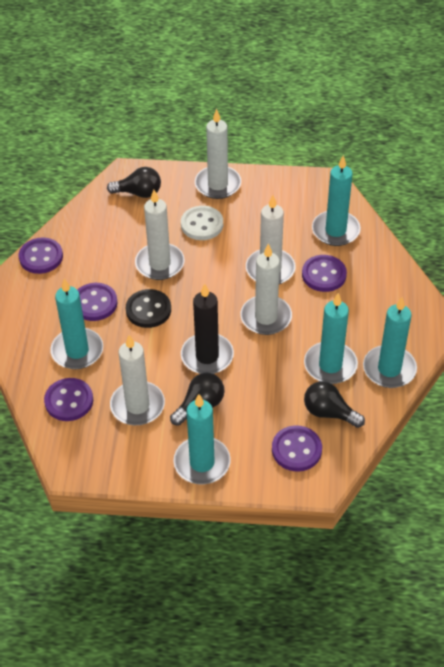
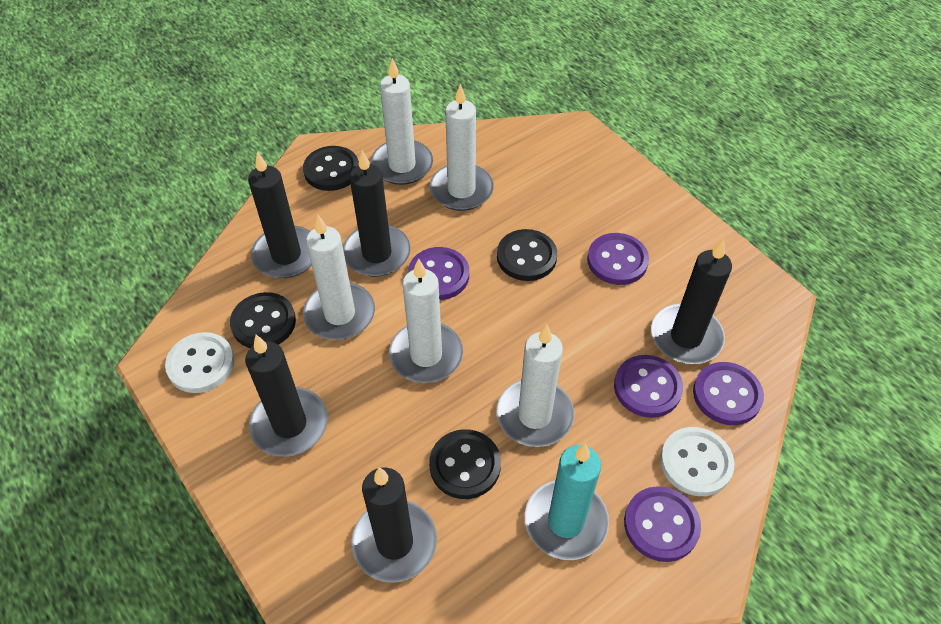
black button: 1 -> 4
black candle: 1 -> 5
black light bulb: 3 -> 0
turquoise candle: 5 -> 1
white button: 1 -> 2

